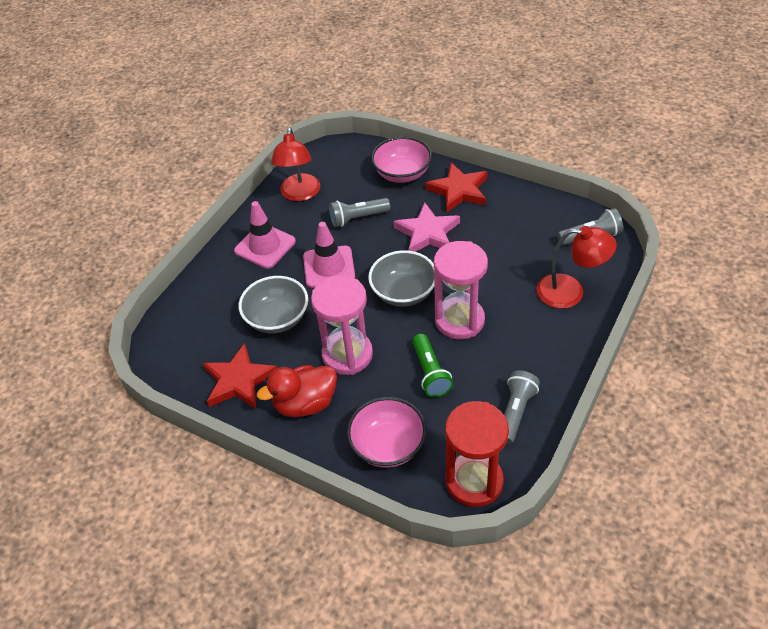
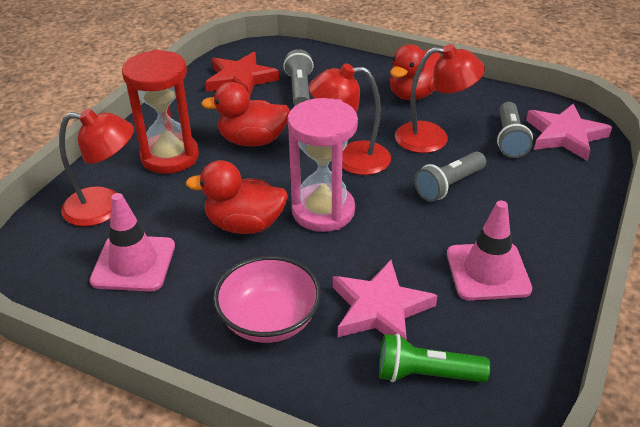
grey bowl: 2 -> 0
pink bowl: 2 -> 1
pink hourglass: 2 -> 1
pink star: 1 -> 2
red duck: 1 -> 3
red lamp: 2 -> 3
red star: 2 -> 1

